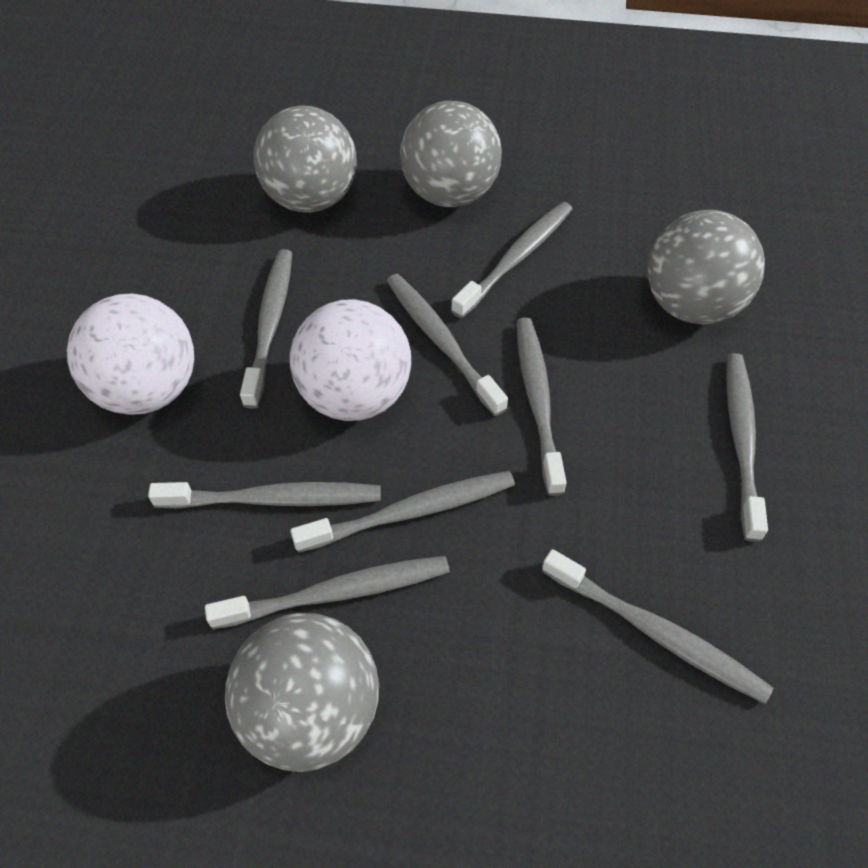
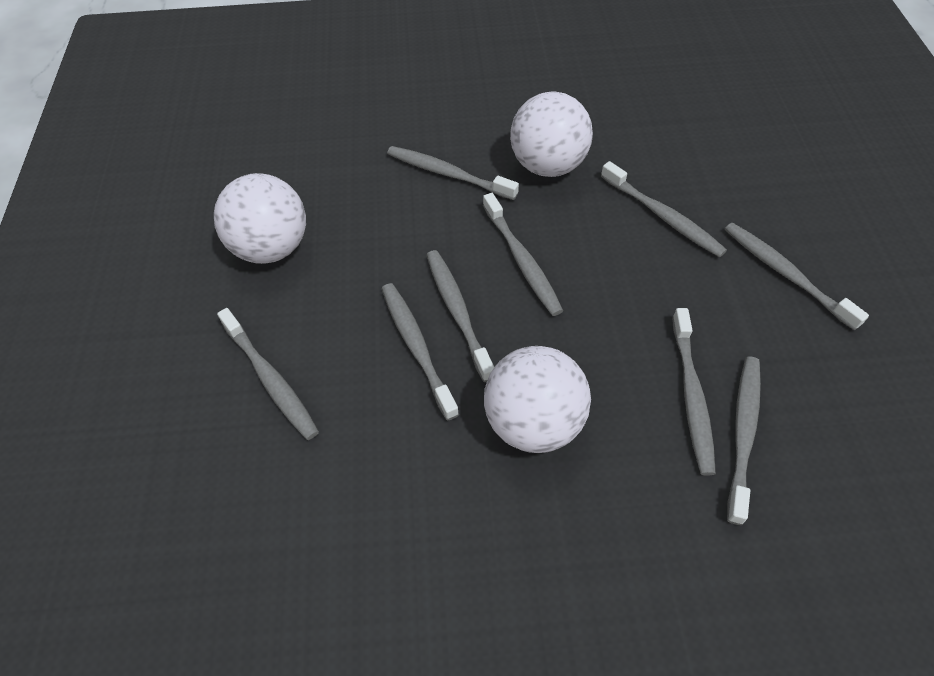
grey ball: 4 -> 0
white ball: 2 -> 3

